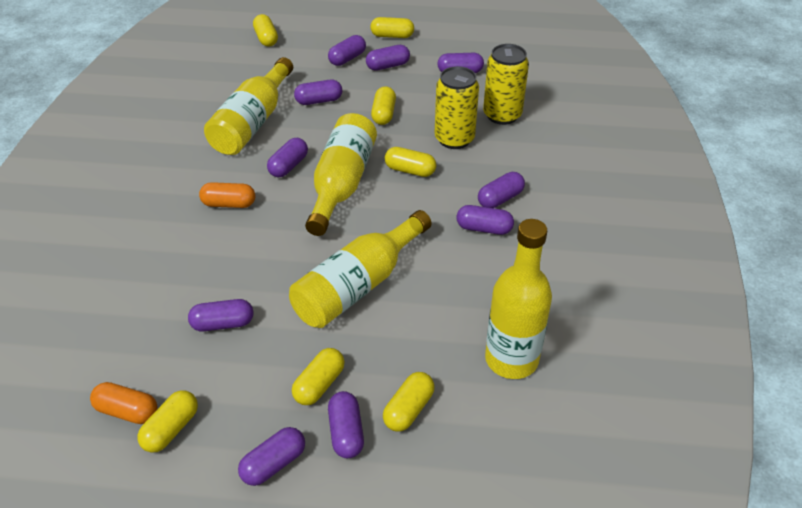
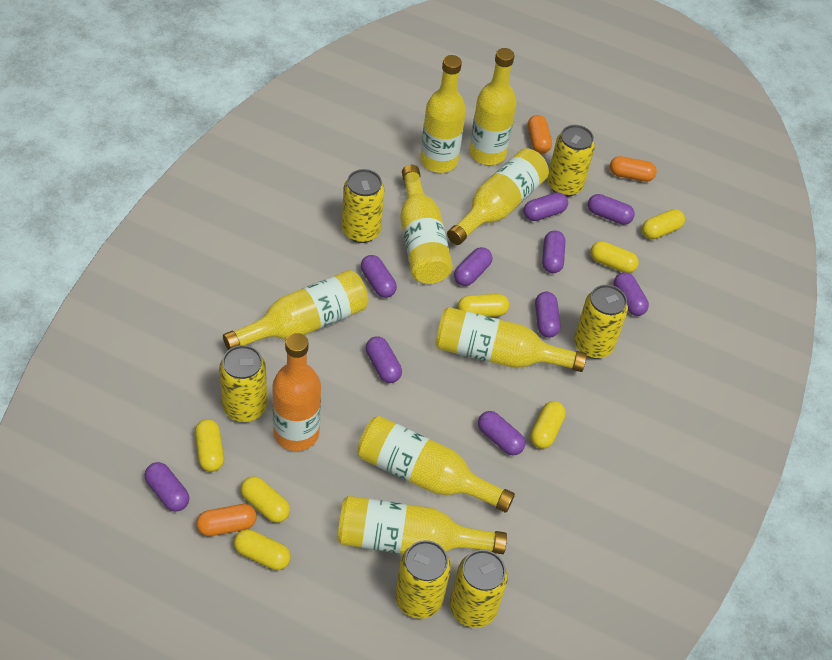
orange bottle: 0 -> 1
orange capsule: 2 -> 3
yellow bottle: 4 -> 8
yellow can: 2 -> 6

